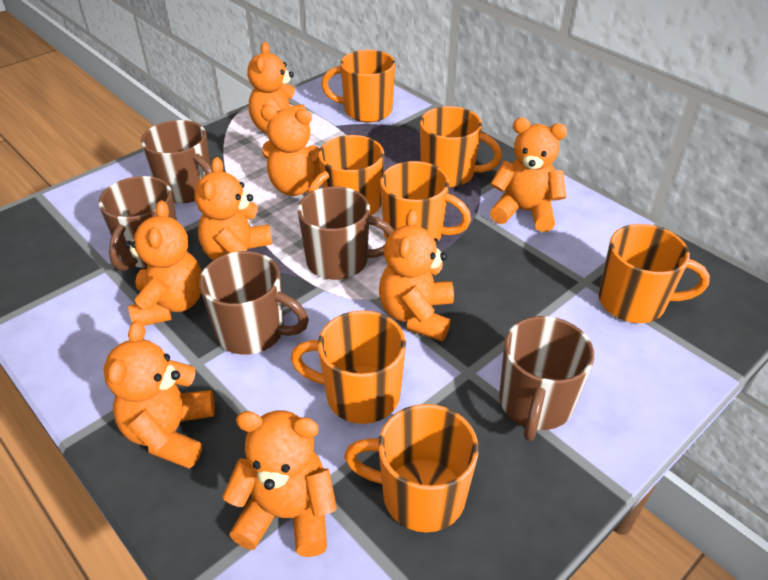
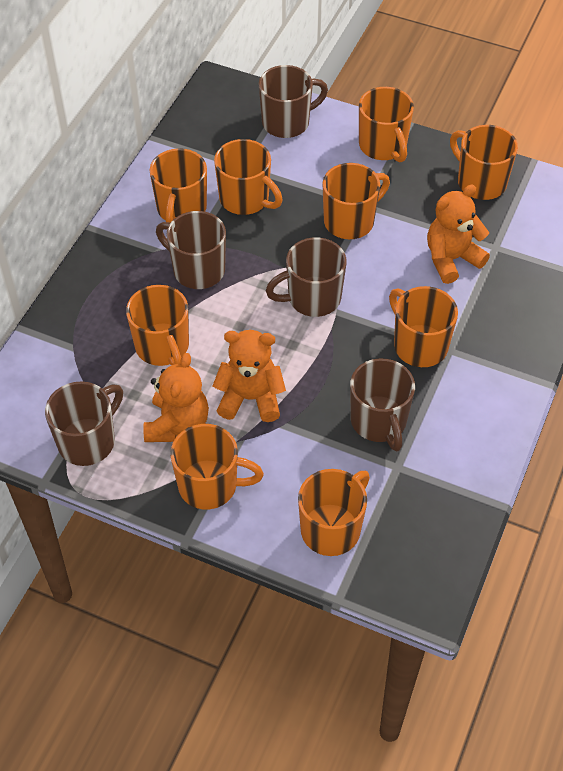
orange mug: 7 -> 9
orange teddy bear: 8 -> 3

